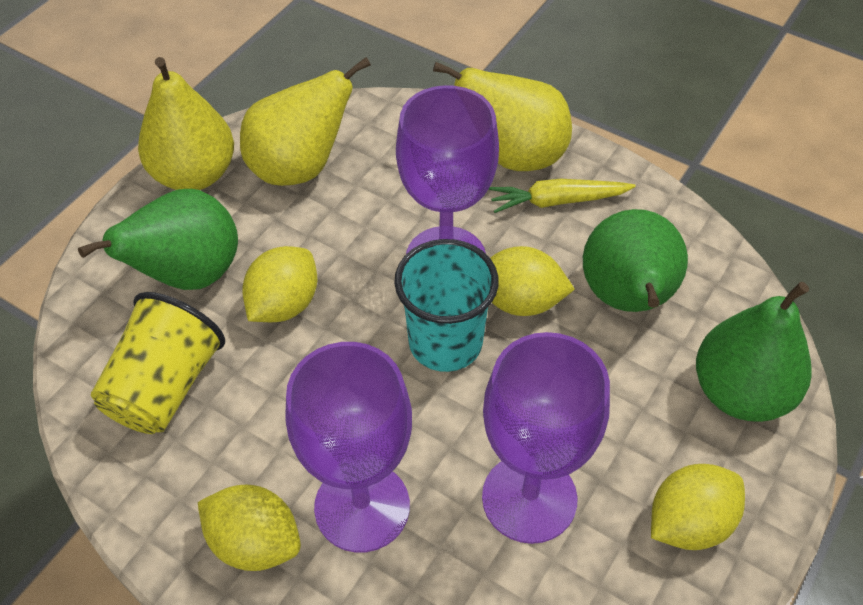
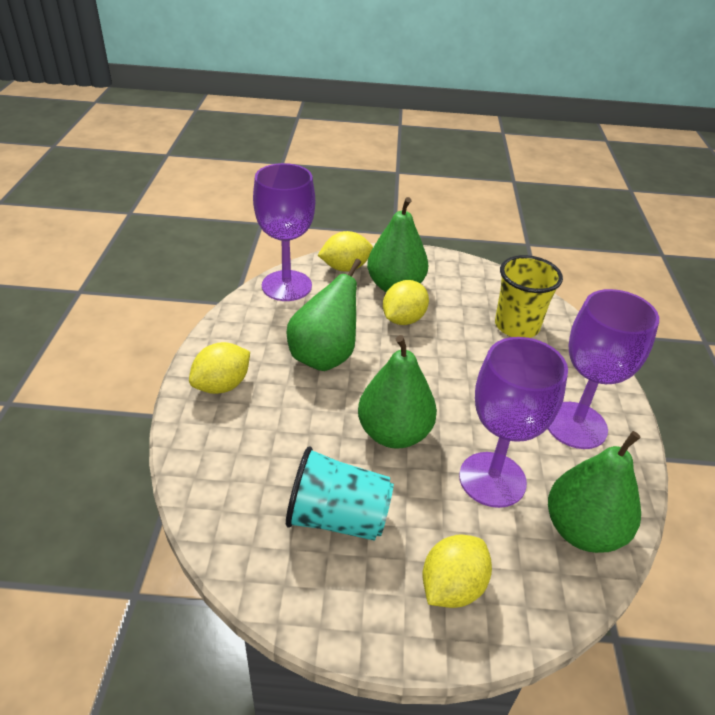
green pear: 3 -> 4
yellow carrot: 1 -> 0
yellow pear: 3 -> 0

